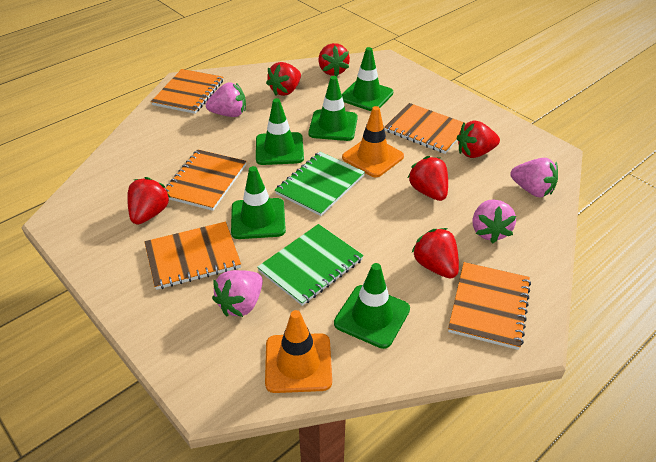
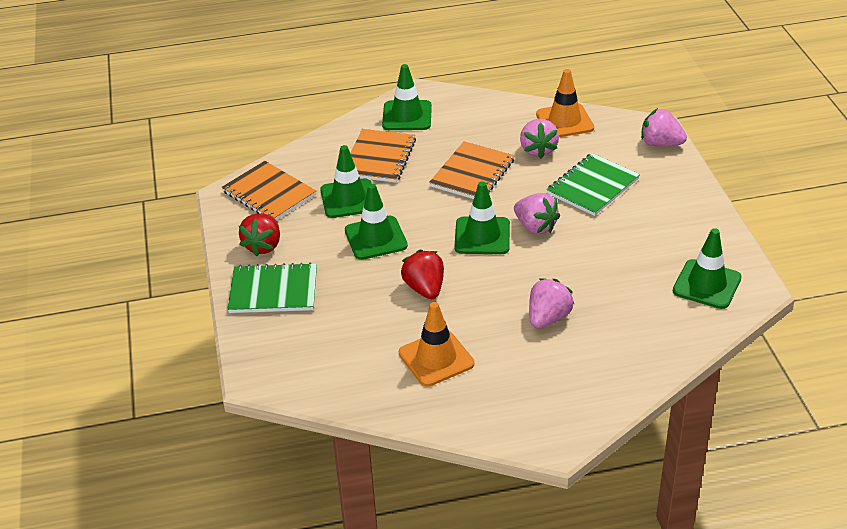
orange notebook: 5 -> 3
red strawberry: 6 -> 2

